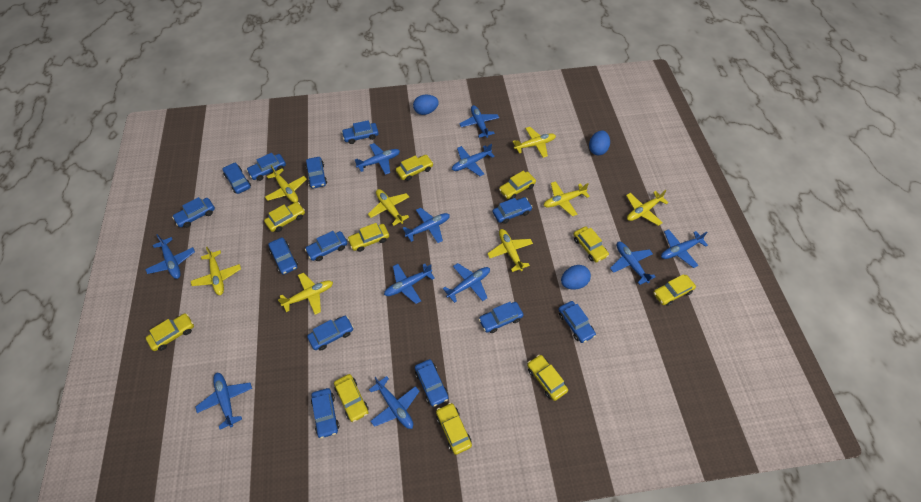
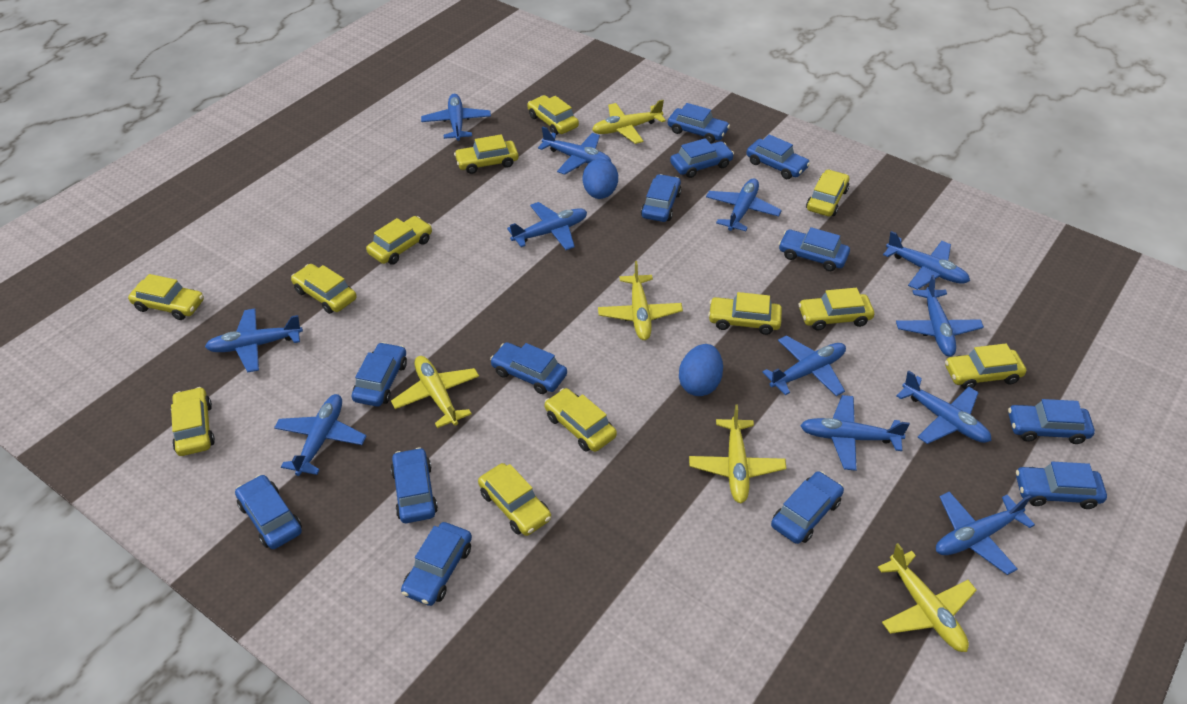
blue egg: 3 -> 2
blue plane: 11 -> 12
yellow car: 10 -> 12
yellow plane: 8 -> 5

